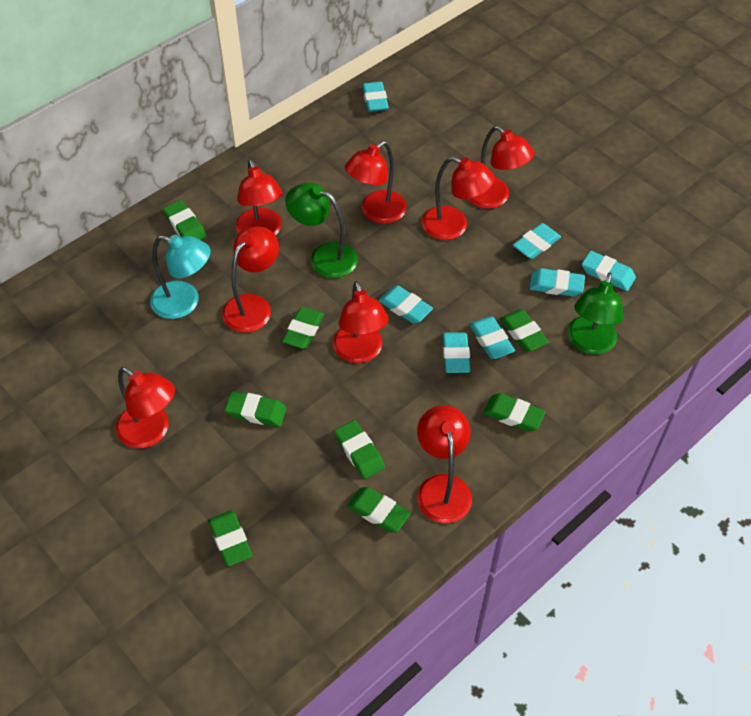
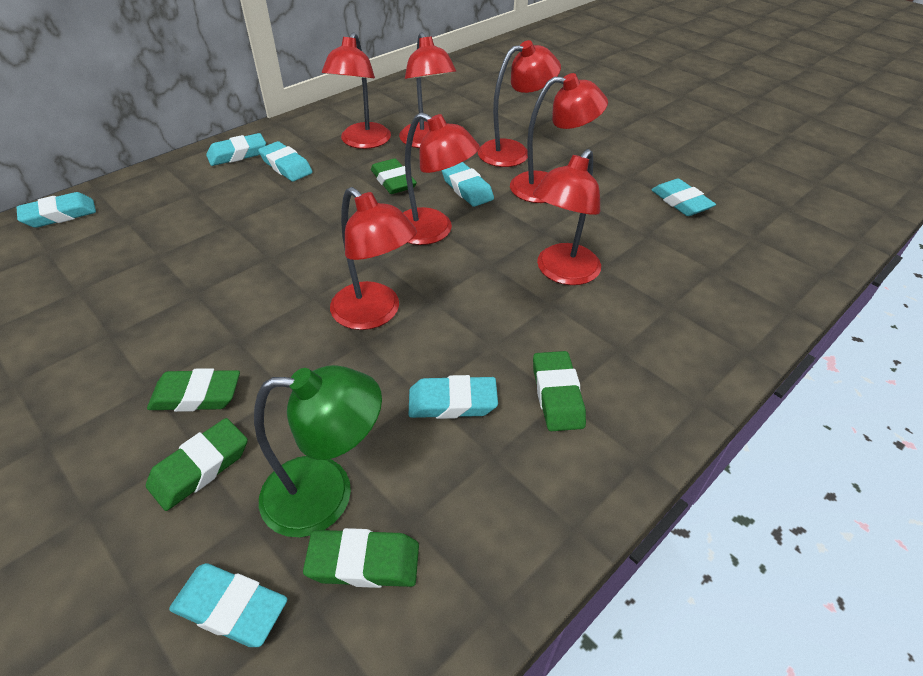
green eraser: 8 -> 5
green lamp: 2 -> 1
red lamp: 8 -> 7
turquoise lamp: 1 -> 0

